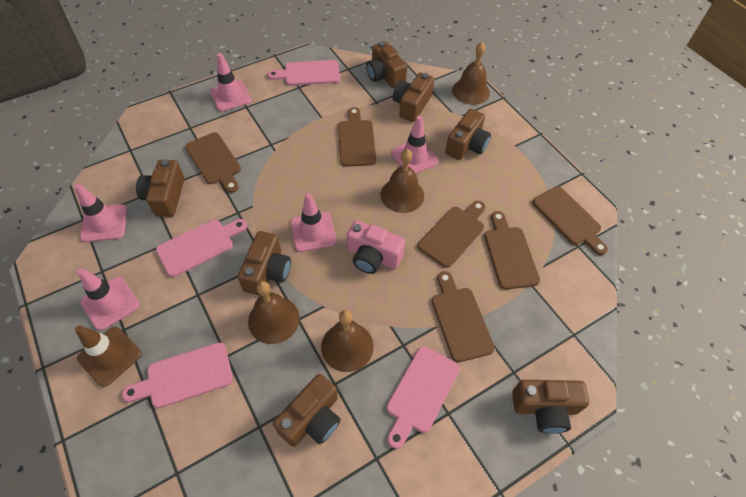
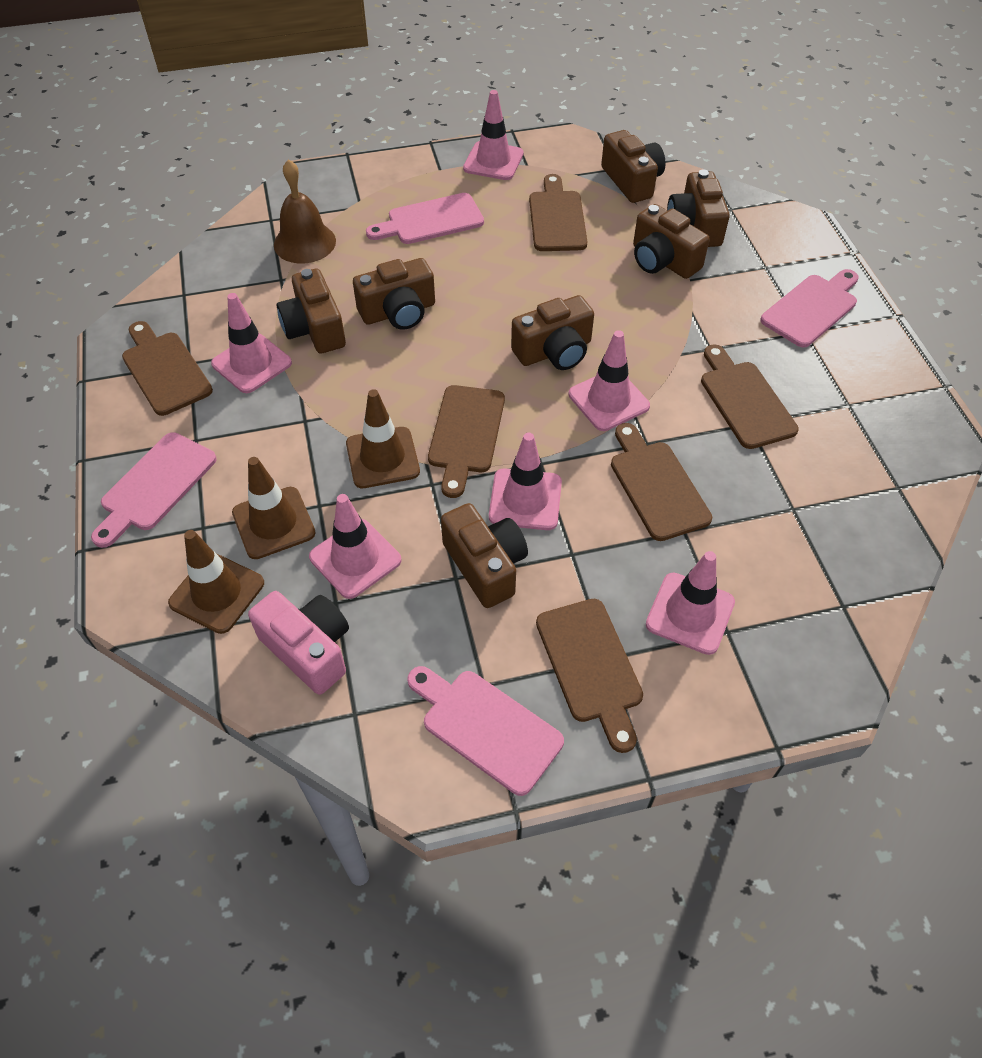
brown bell: 4 -> 1
brown traffic cone: 1 -> 3
pink traffic cone: 5 -> 6

